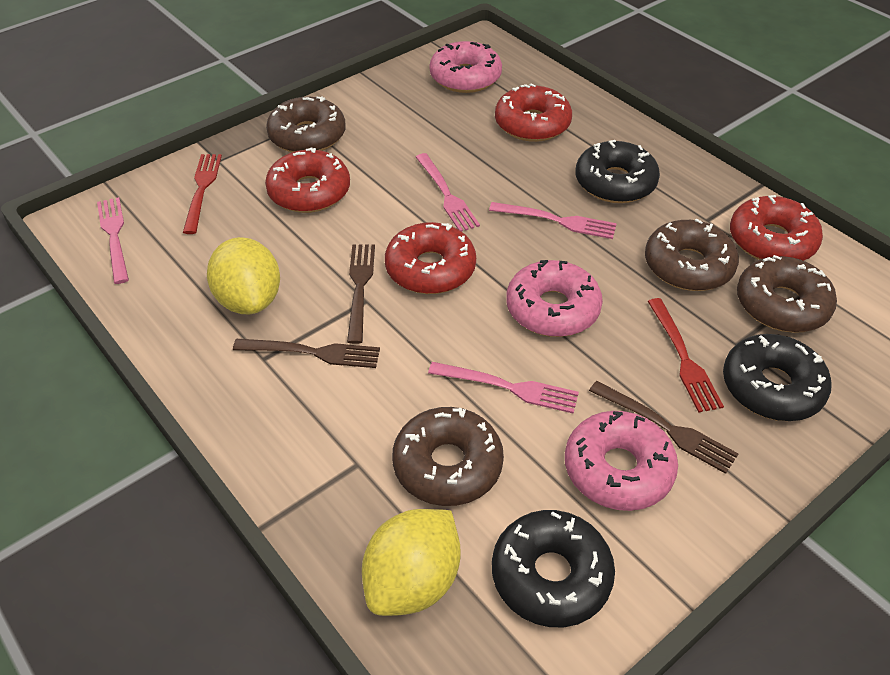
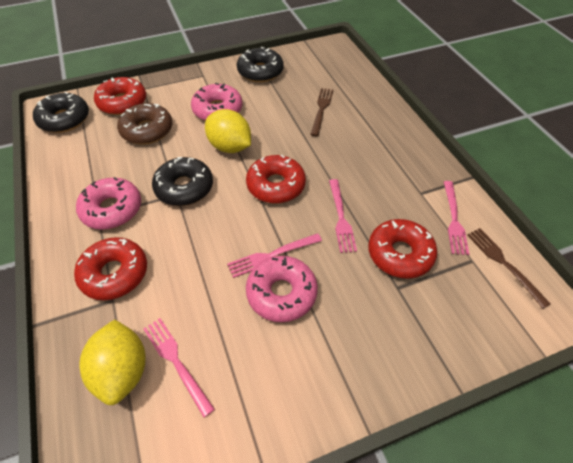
brown donut: 4 -> 1
brown fork: 3 -> 2
red fork: 2 -> 0

